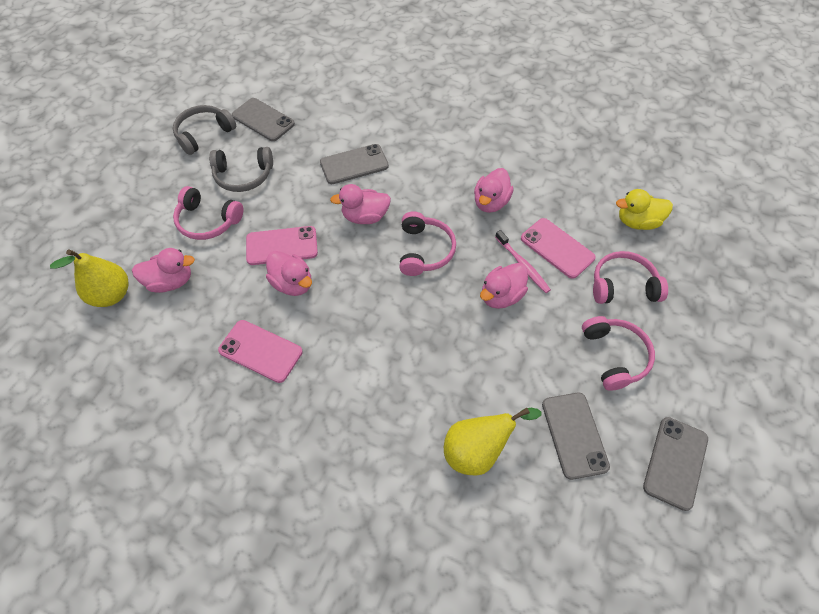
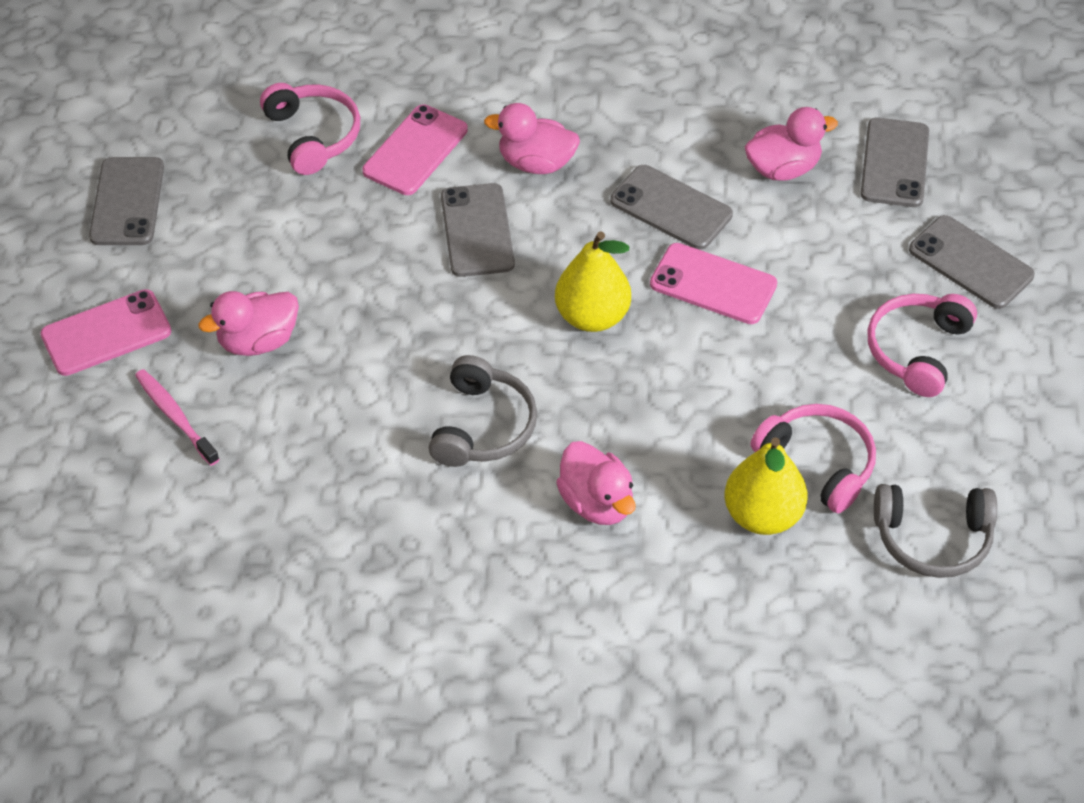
grey phone: 4 -> 5
pink duck: 5 -> 4
pink headphones: 4 -> 3
yellow duck: 1 -> 0

